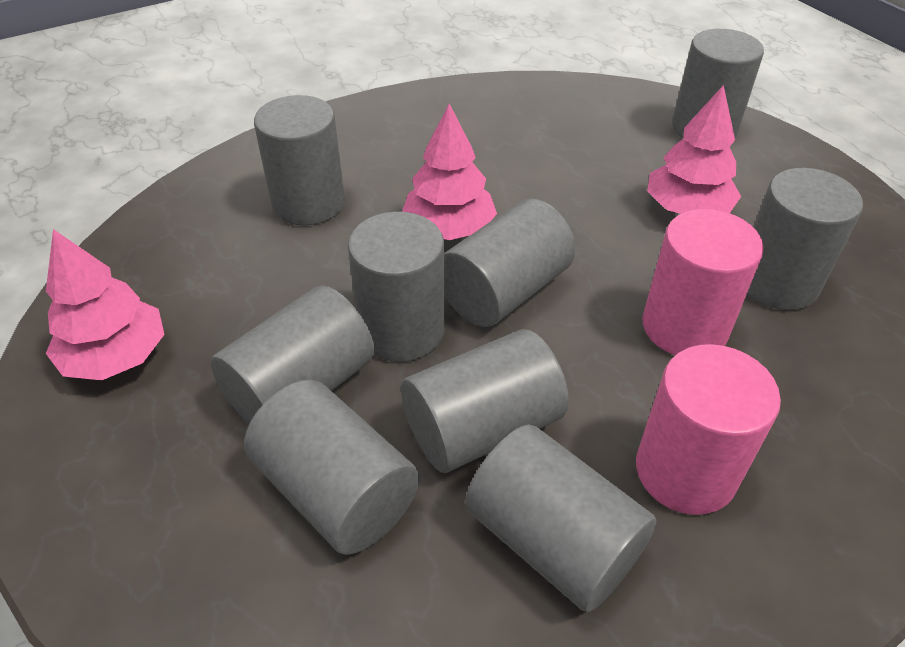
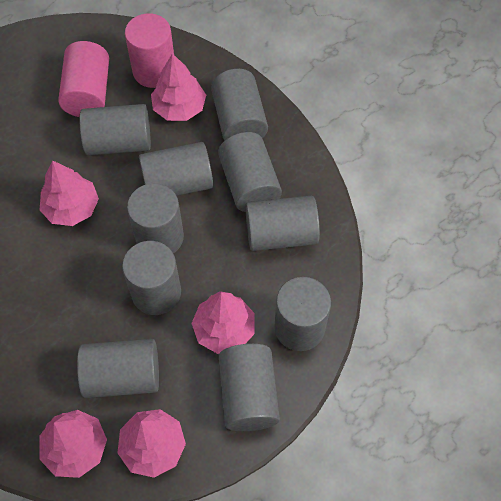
grey cylinder: 9 -> 10
pink tree: 3 -> 5

